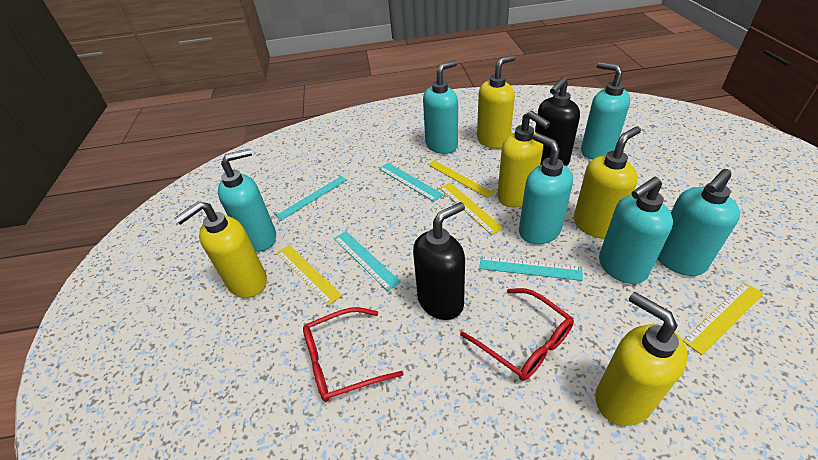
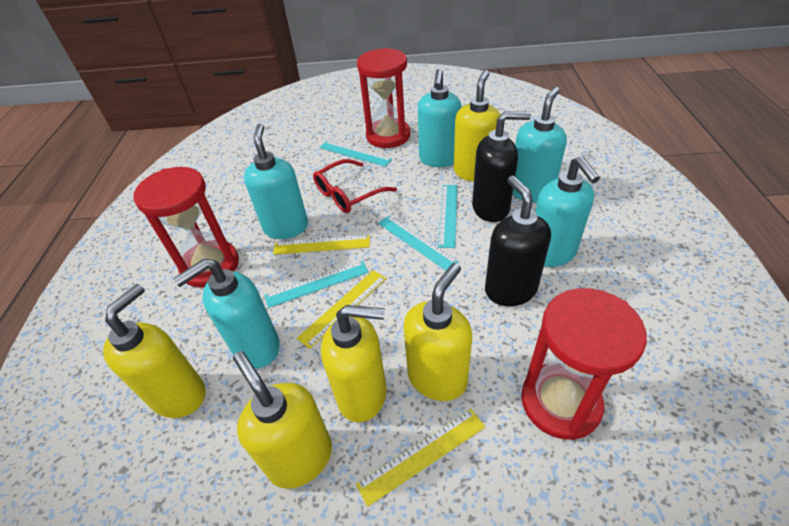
red glasses: 2 -> 1
red hourglass: 0 -> 3
turquoise soap dispenser: 6 -> 5
yellow ruler: 4 -> 3

